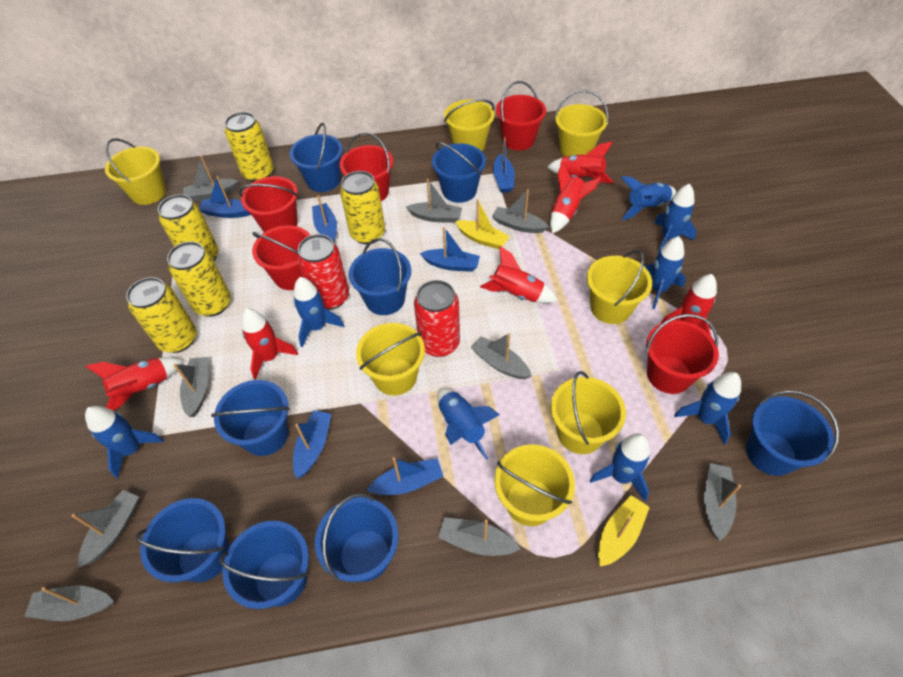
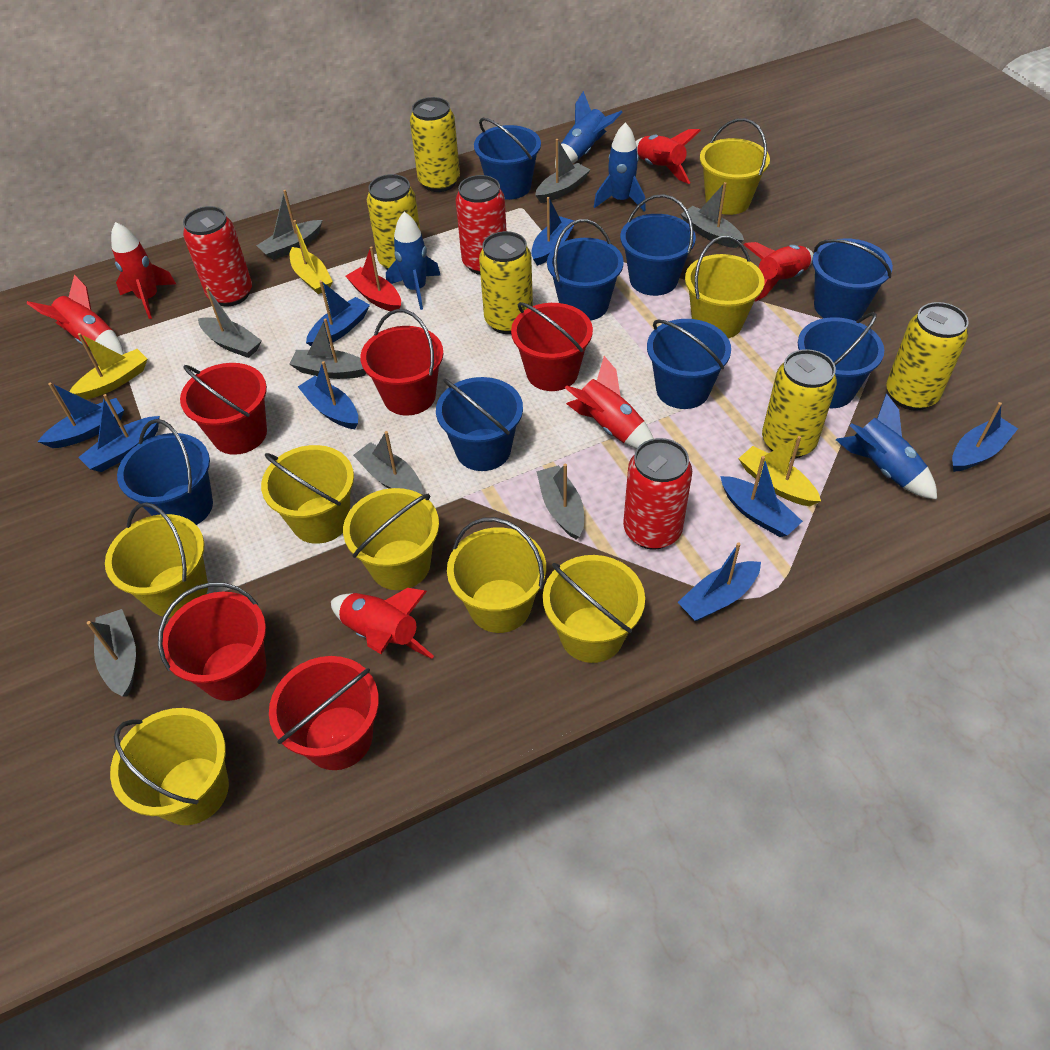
blue boat: 6 -> 8
blue rocket: 8 -> 4
grey boat: 9 -> 8
red boat: 0 -> 1
red can: 2 -> 3
yellow boat: 2 -> 3
yellow bucket: 7 -> 8

